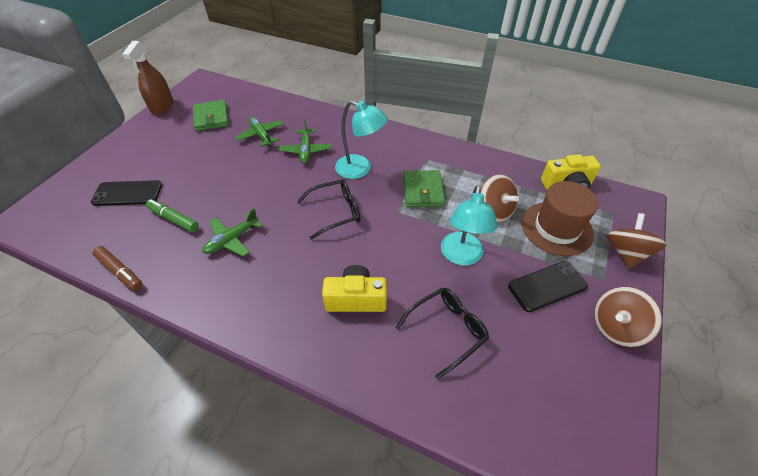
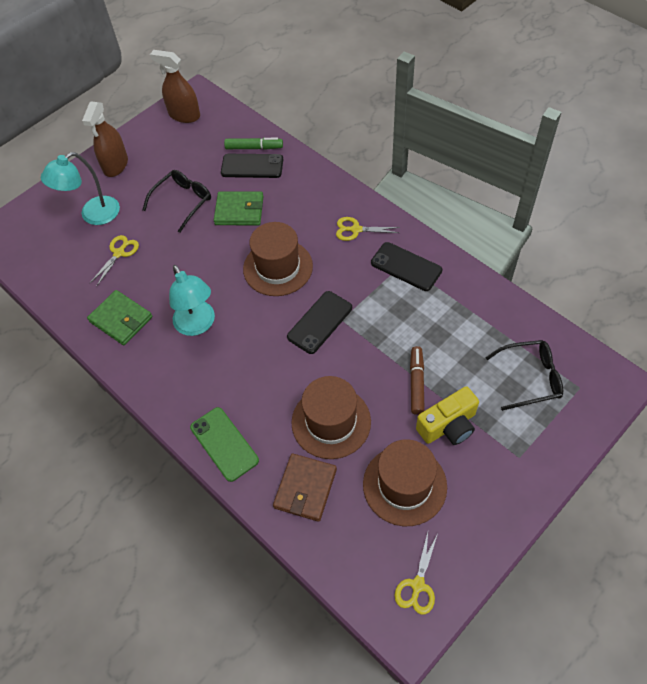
black phone: 2 -> 3
brown hat: 1 -> 3
brown spinning top: 3 -> 0
brown spray bottle: 1 -> 2
brown wallet: 0 -> 1
green phone: 0 -> 1
green plane: 3 -> 0
yellow camera: 2 -> 1
yellow scissors: 0 -> 3

